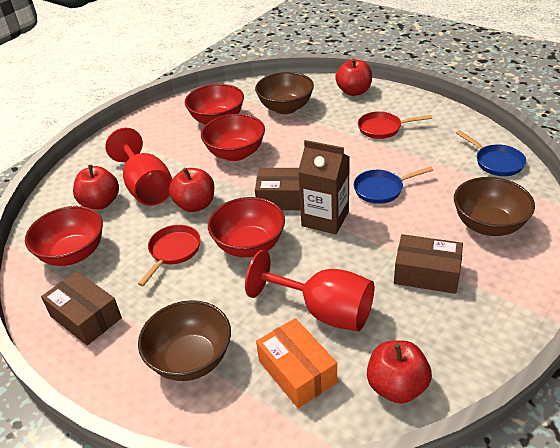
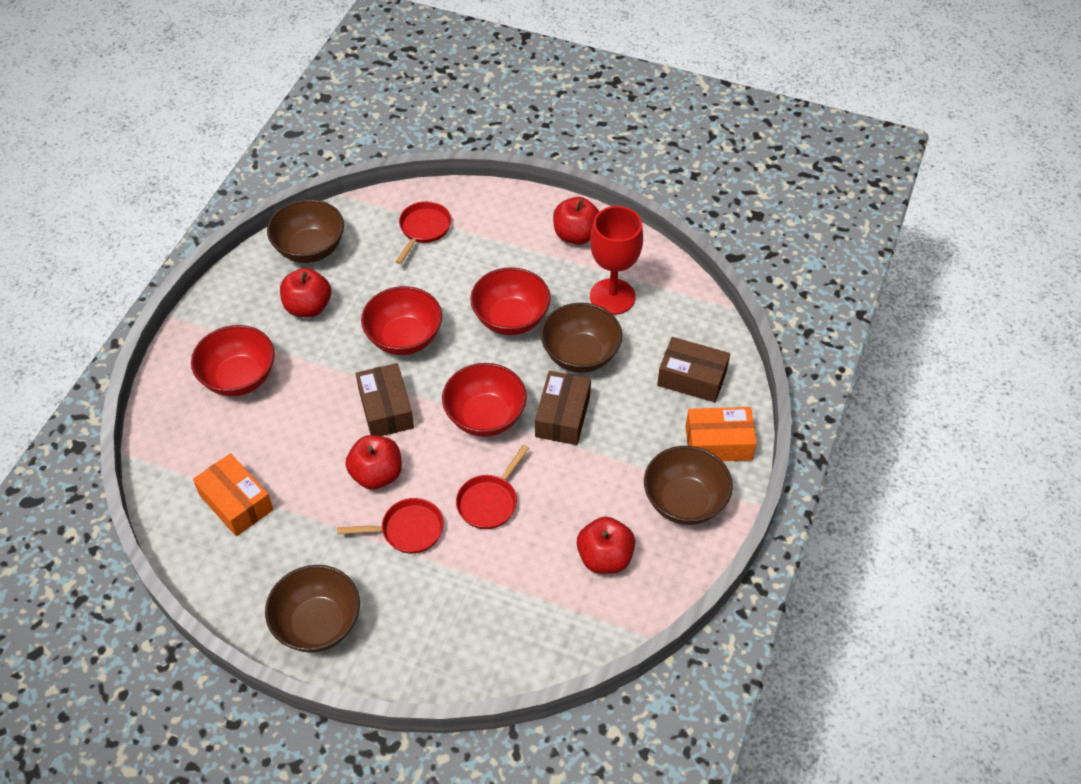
blue pan: 2 -> 0
brown bowl: 3 -> 4
brown carton: 1 -> 0
orange box: 1 -> 2
red goblet: 2 -> 1
red pan: 2 -> 3

